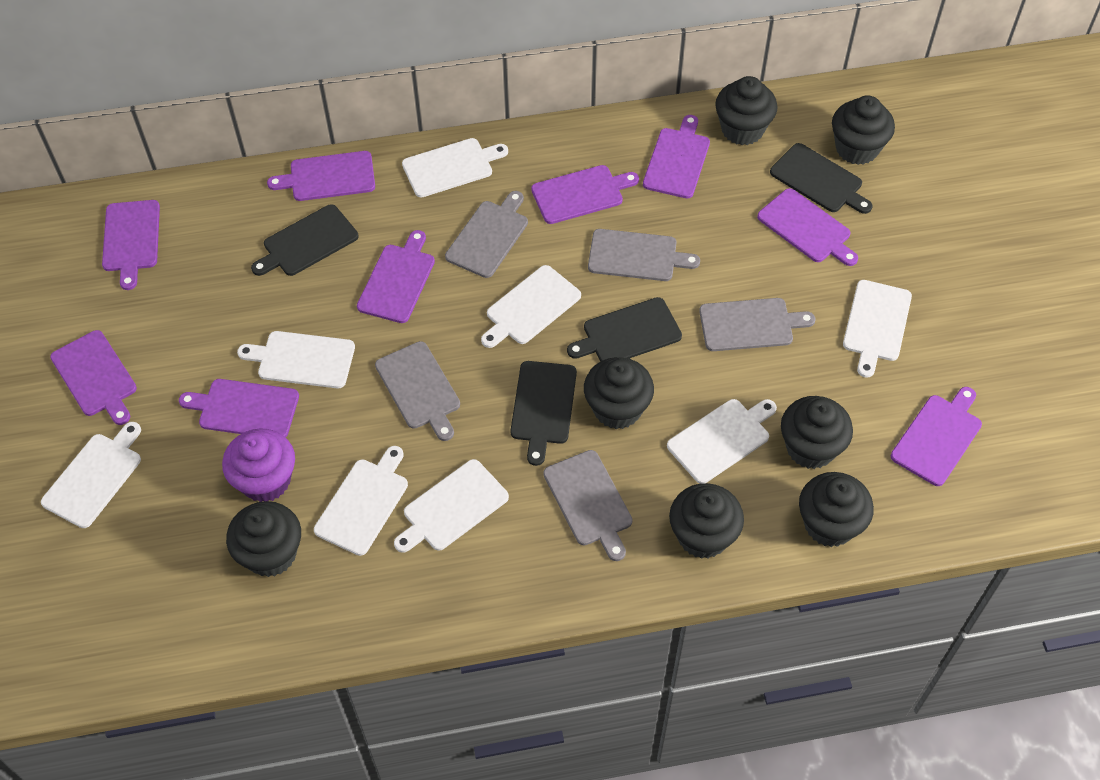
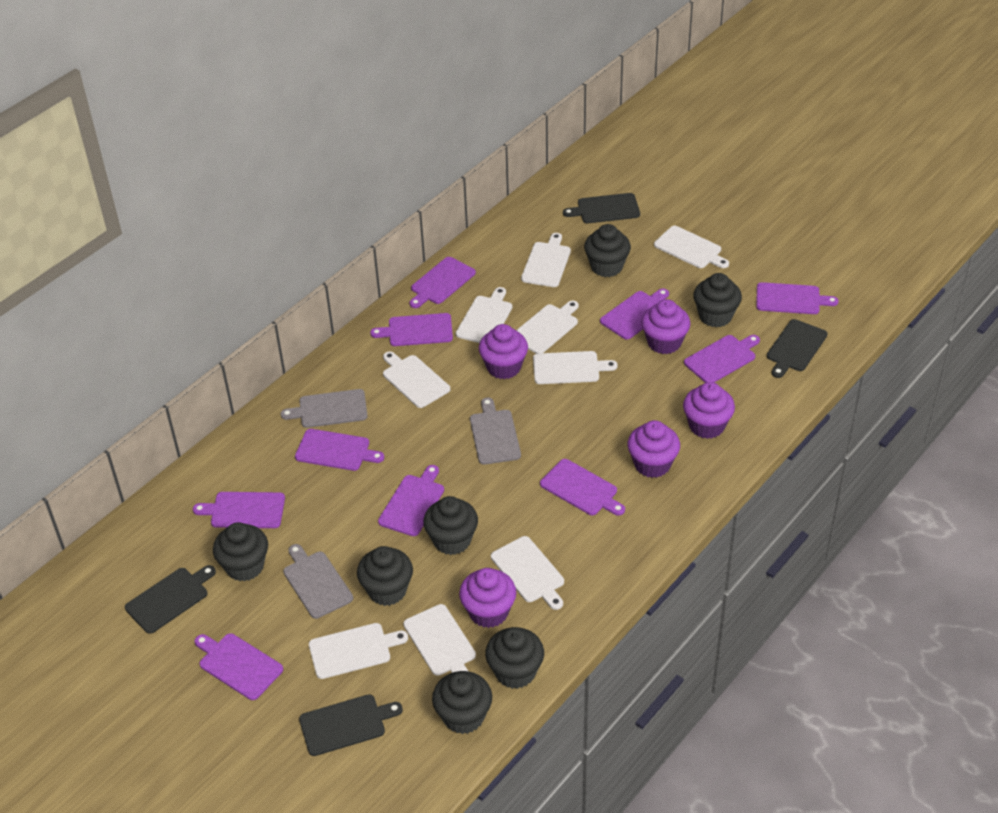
grey cutting board: 5 -> 3
purple cupcake: 1 -> 5
purple cutting board: 9 -> 10
white cutting board: 8 -> 9

